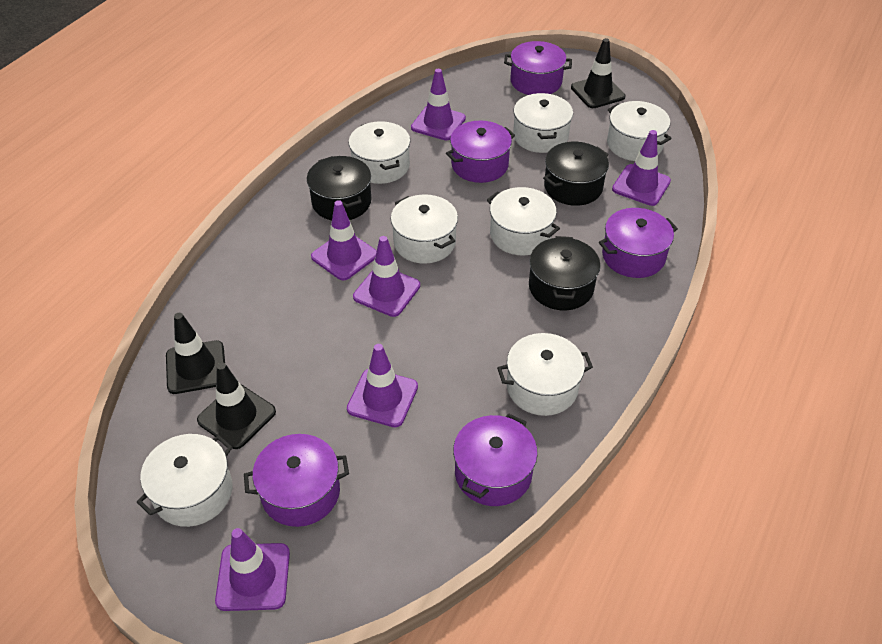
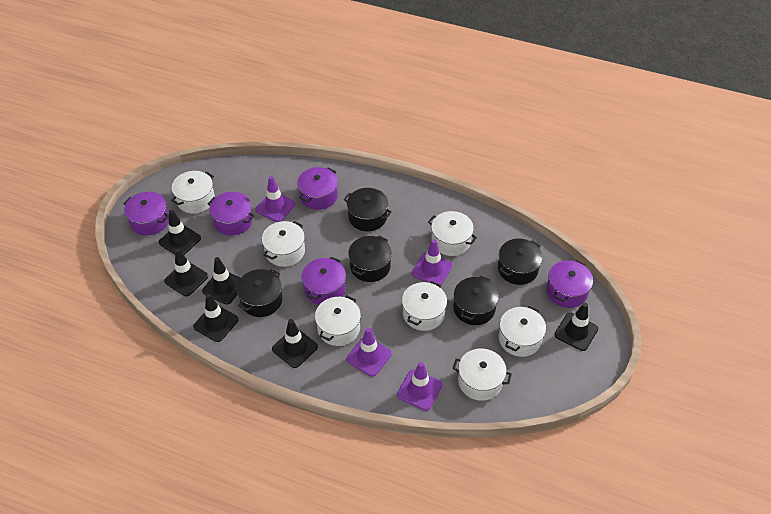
black pot: 3 -> 5
black traffic cone: 3 -> 6
purple traffic cone: 6 -> 4

